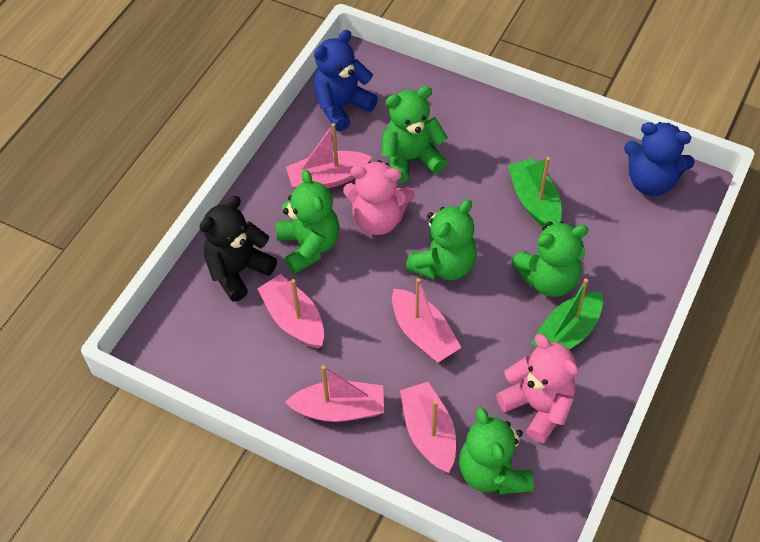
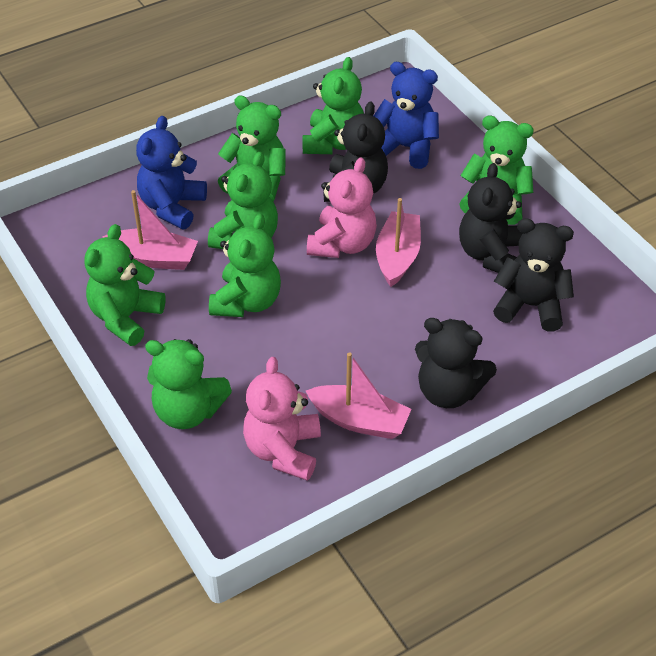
black teddy bear: 1 -> 4
green boat: 2 -> 0
green teddy bear: 5 -> 7
pink boat: 5 -> 3

